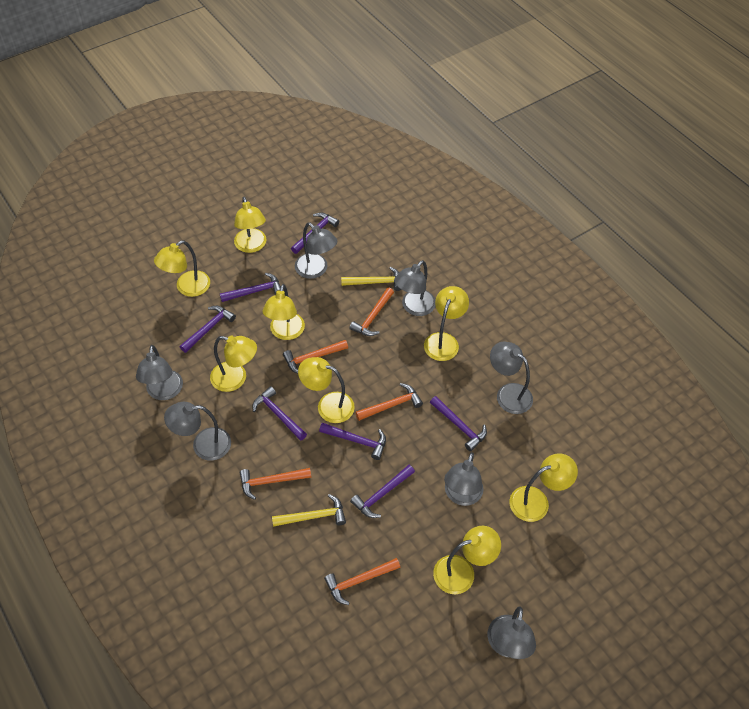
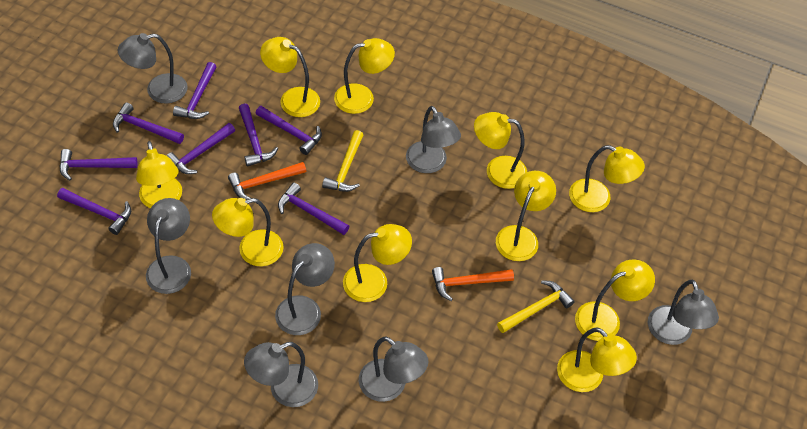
orange hammer: 5 -> 2
purple hammer: 7 -> 8
yellow lamp: 8 -> 10

